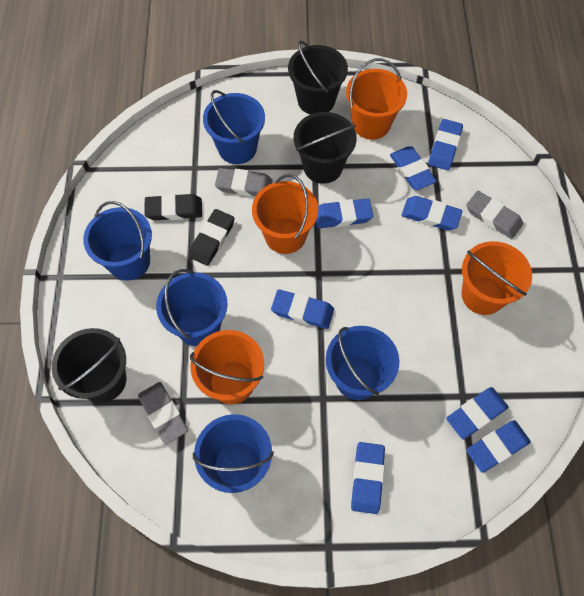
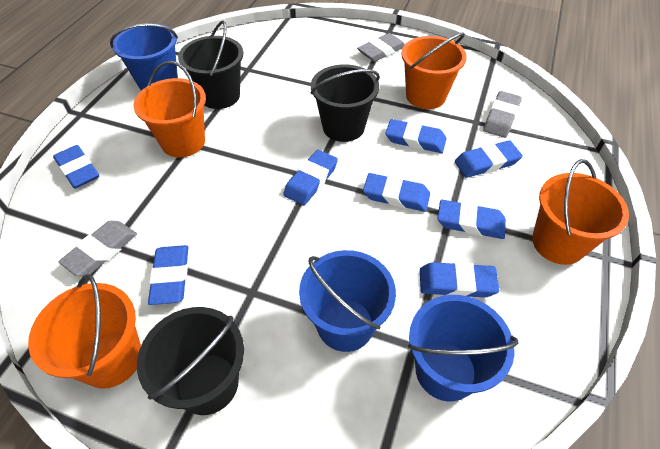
black eraser: 2 -> 0
blue bucket: 5 -> 3

